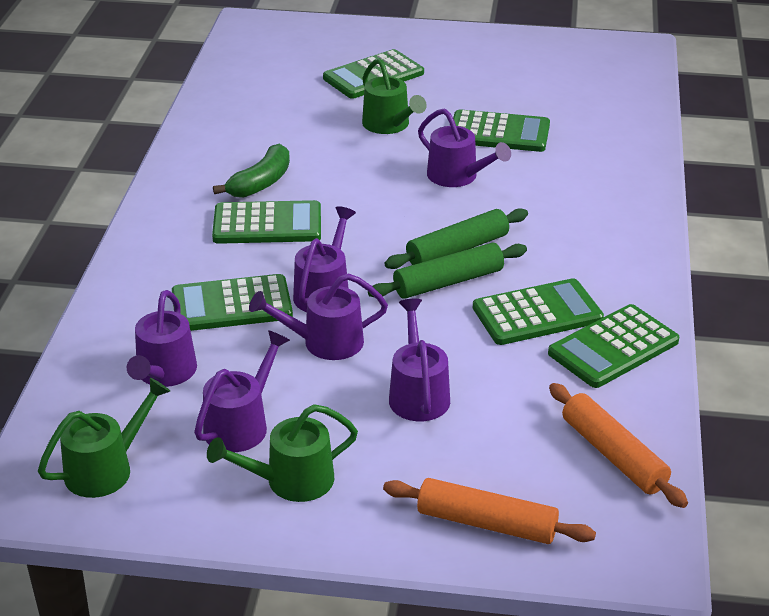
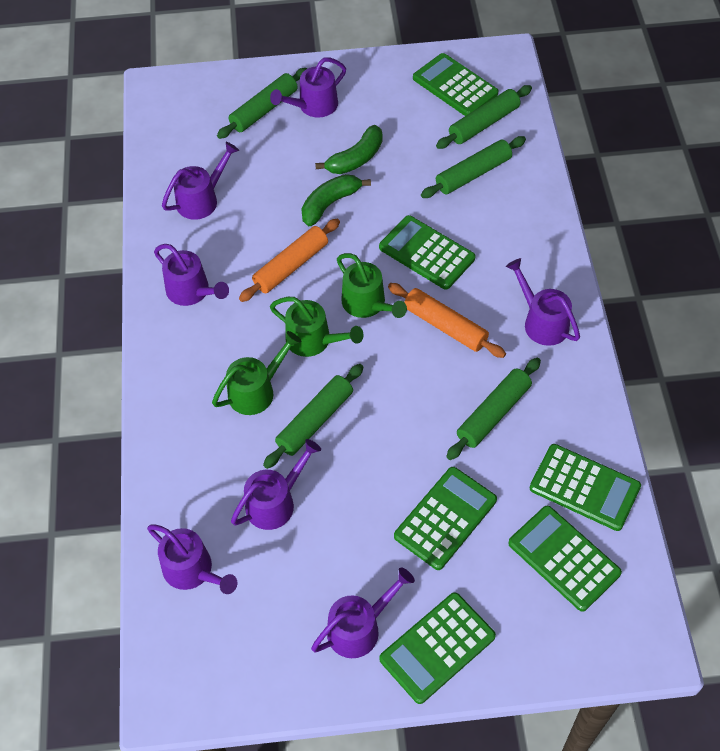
green banana: 1 -> 2
green rolling pin: 2 -> 5
purple watering can: 6 -> 7

